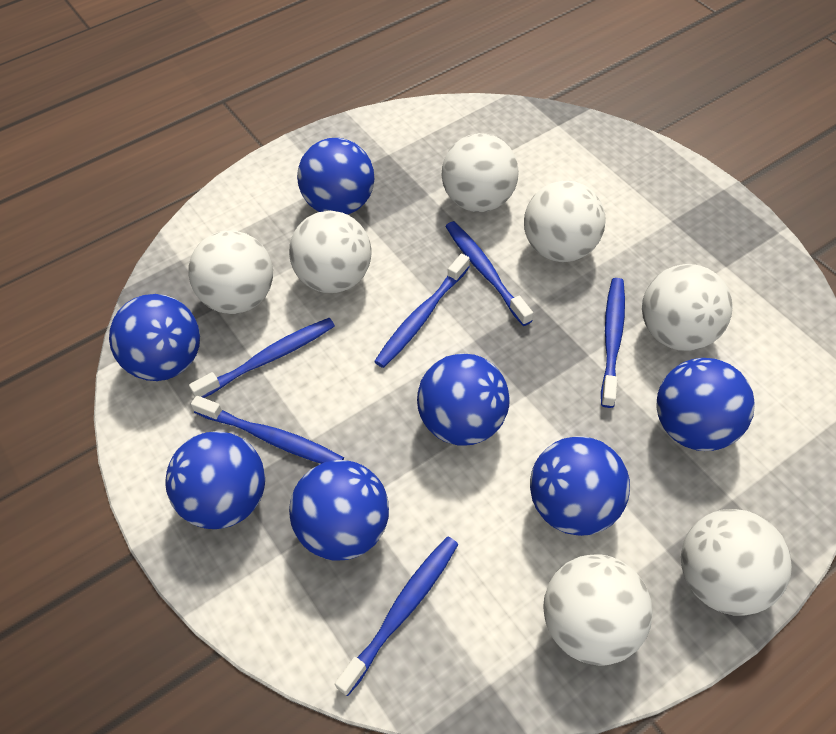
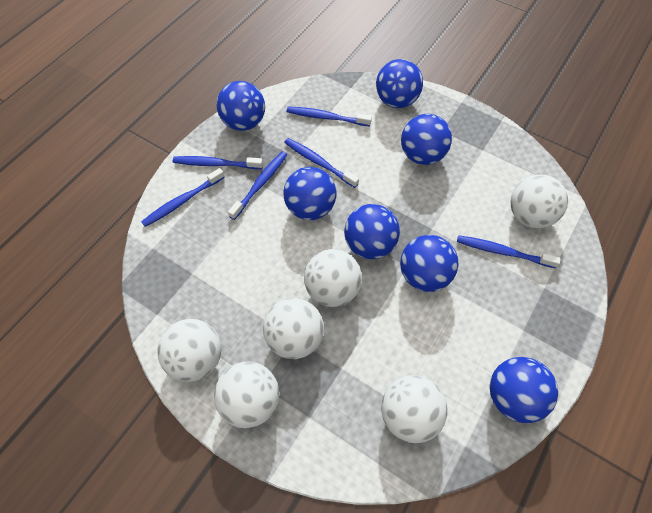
white ball: 7 -> 6

